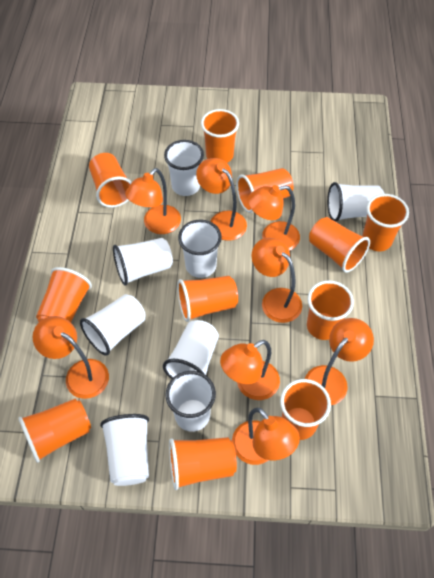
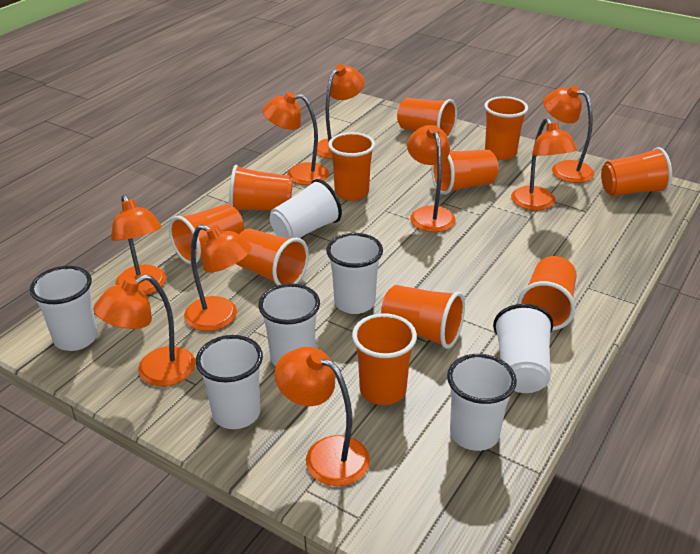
orange lamp: 8 -> 9
white cup: 8 -> 7

